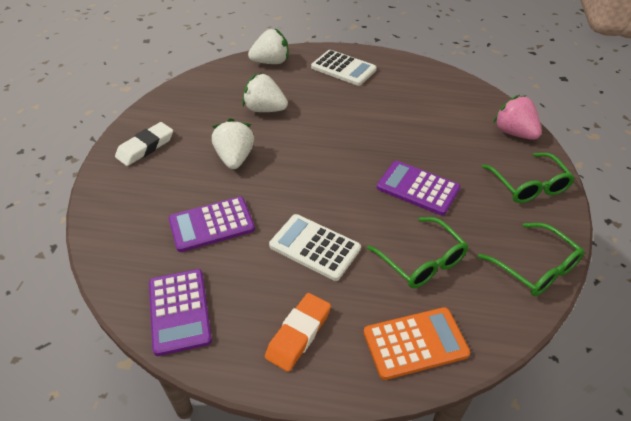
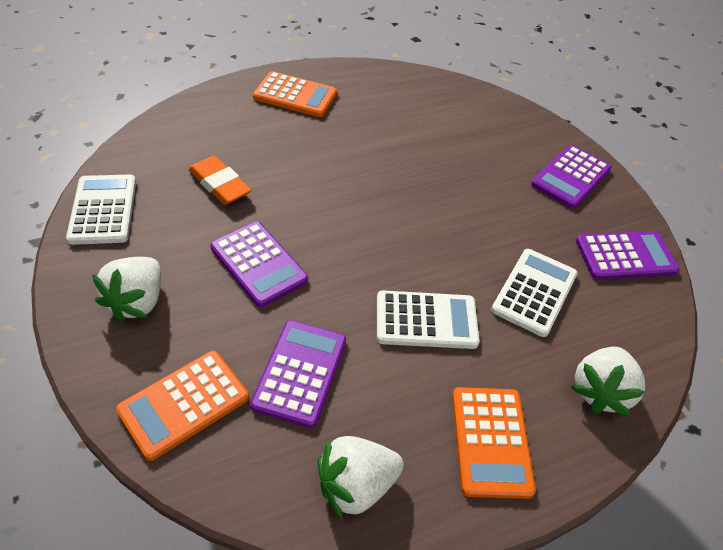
green glasses: 3 -> 0
orange calculator: 1 -> 3
pink strawberry: 1 -> 0
purple calculator: 3 -> 4
white calculator: 2 -> 3
white eraser: 1 -> 0

